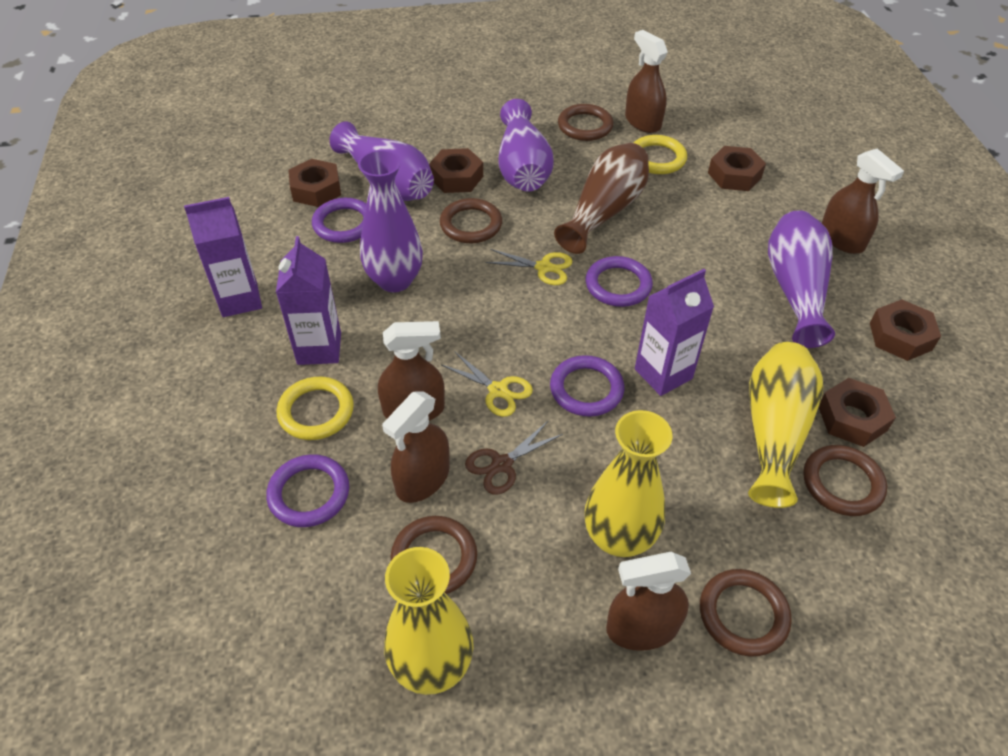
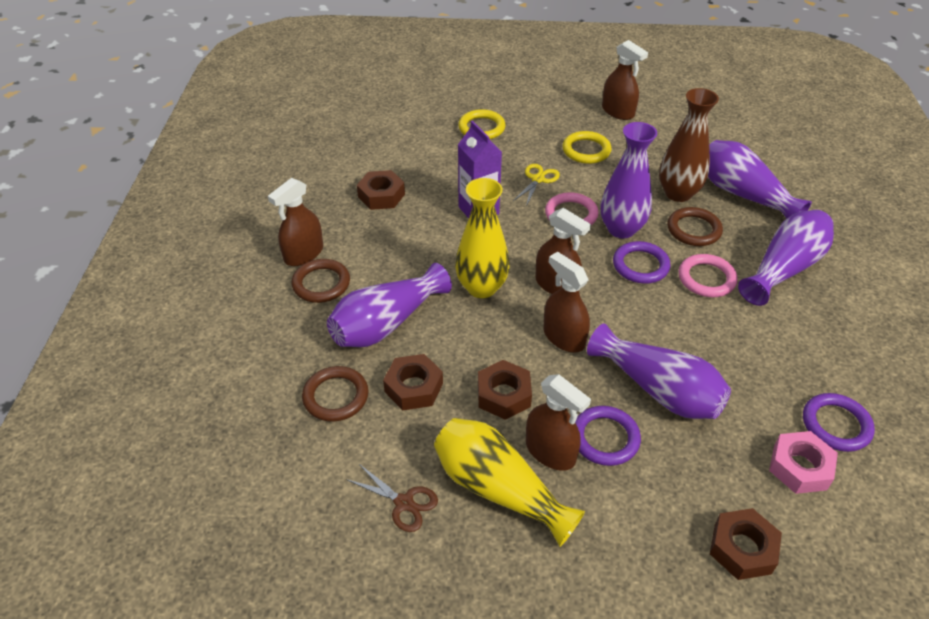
brown nut: 5 -> 4
brown ring: 5 -> 3
pink nut: 0 -> 1
pink ring: 0 -> 2
purple carton: 3 -> 1
purple ring: 4 -> 3
purple vase: 4 -> 5
yellow scissors: 2 -> 1
yellow vase: 3 -> 2

